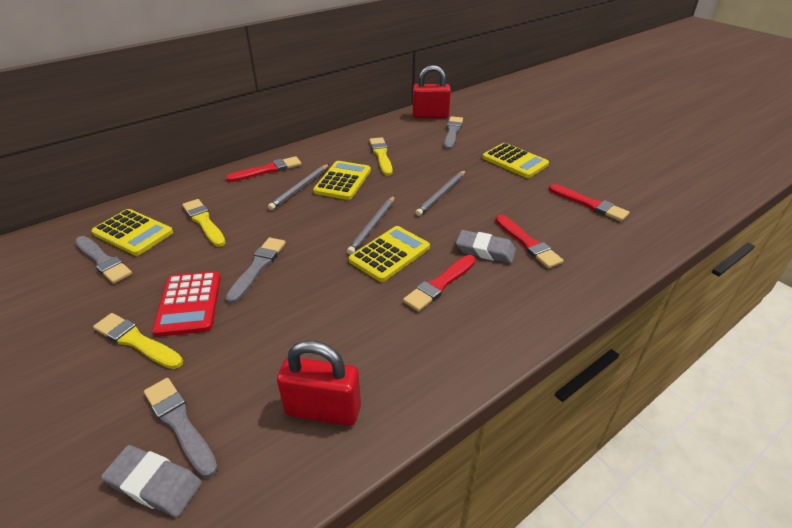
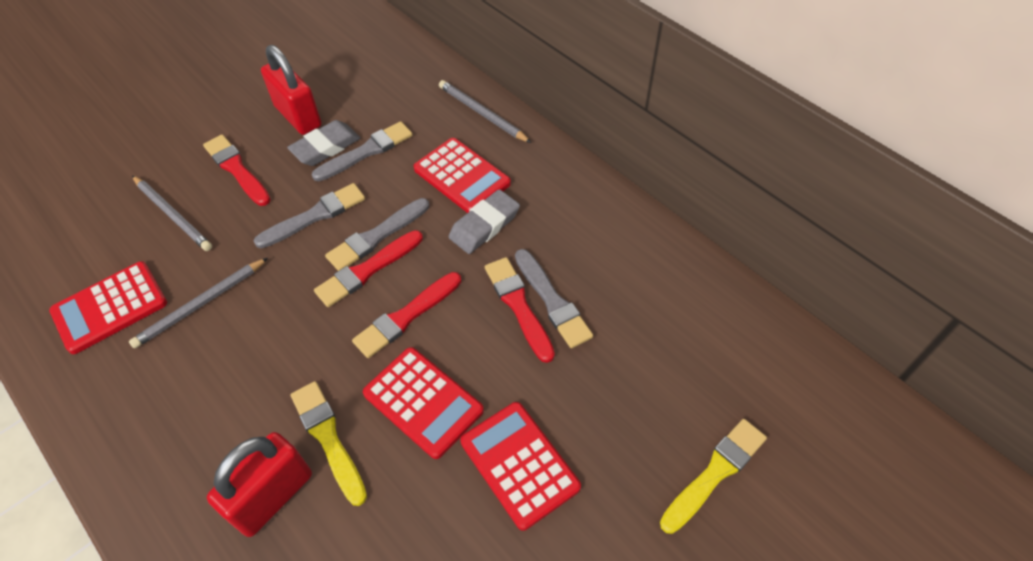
red calculator: 1 -> 4
yellow brush: 3 -> 2
yellow calculator: 4 -> 0

